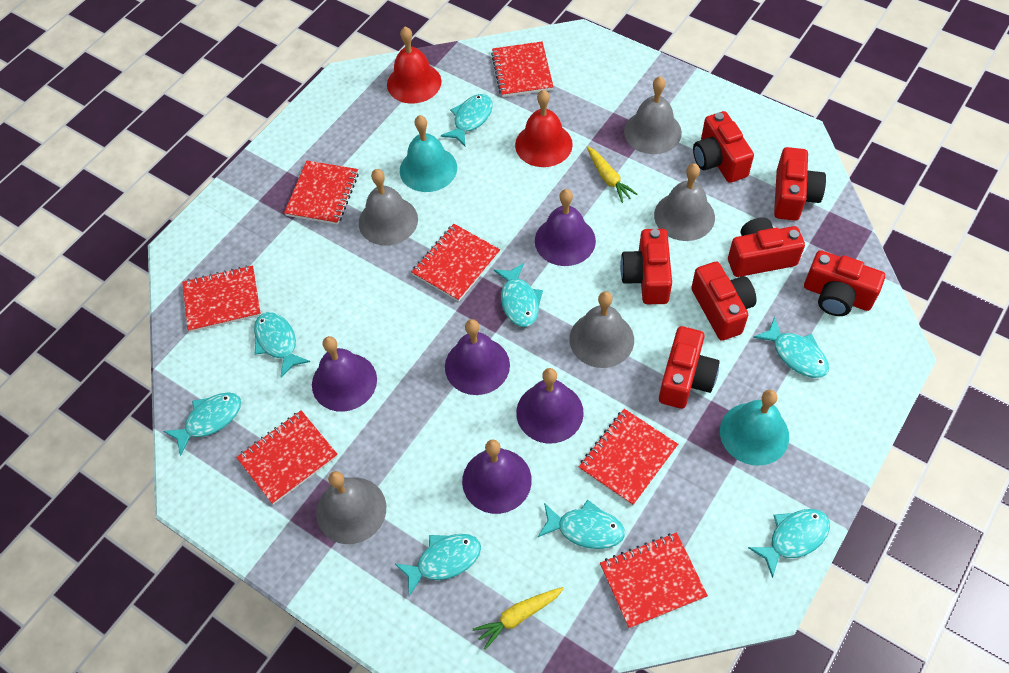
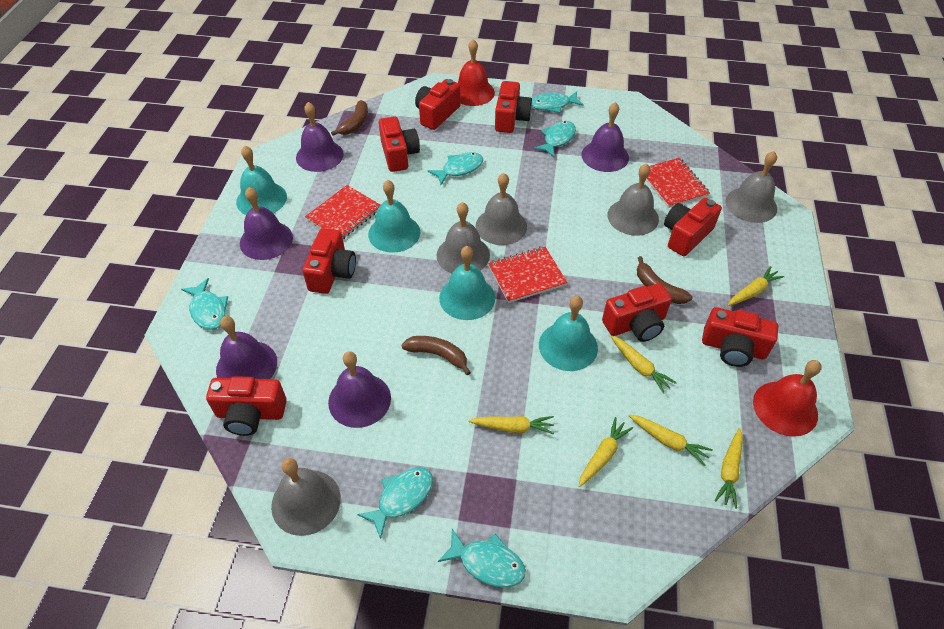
brown banana: 0 -> 3
red camera: 7 -> 8
red notebook: 7 -> 3
turquoise bell: 2 -> 4
turquoise fish: 8 -> 6
yellow carrot: 2 -> 6

